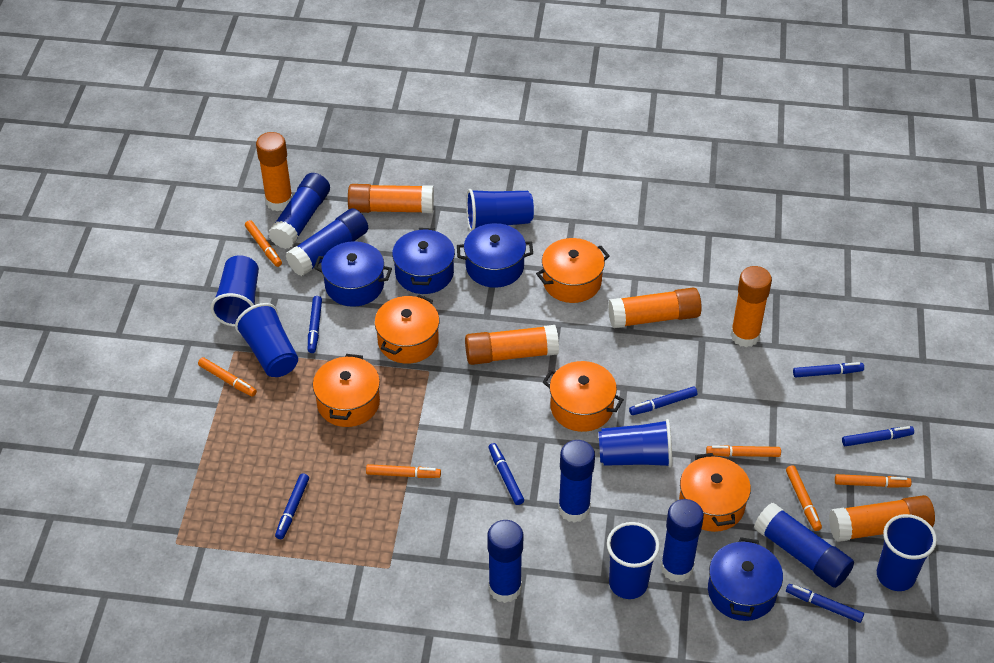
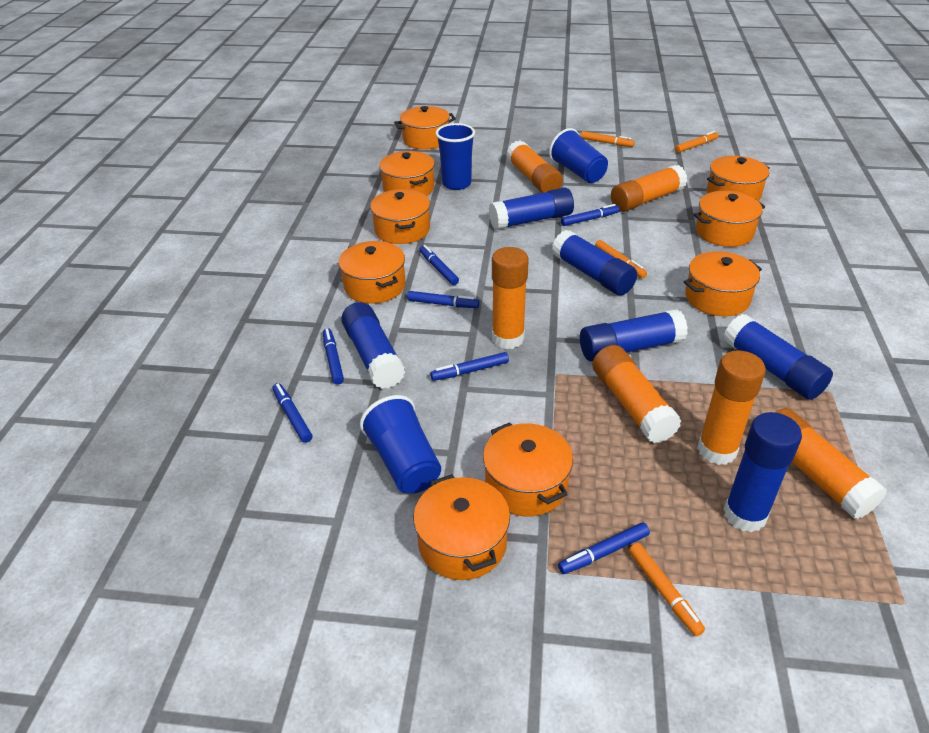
blue cup: 6 -> 3
blue pot: 4 -> 0
orange marker: 6 -> 4
orange pot: 5 -> 9

